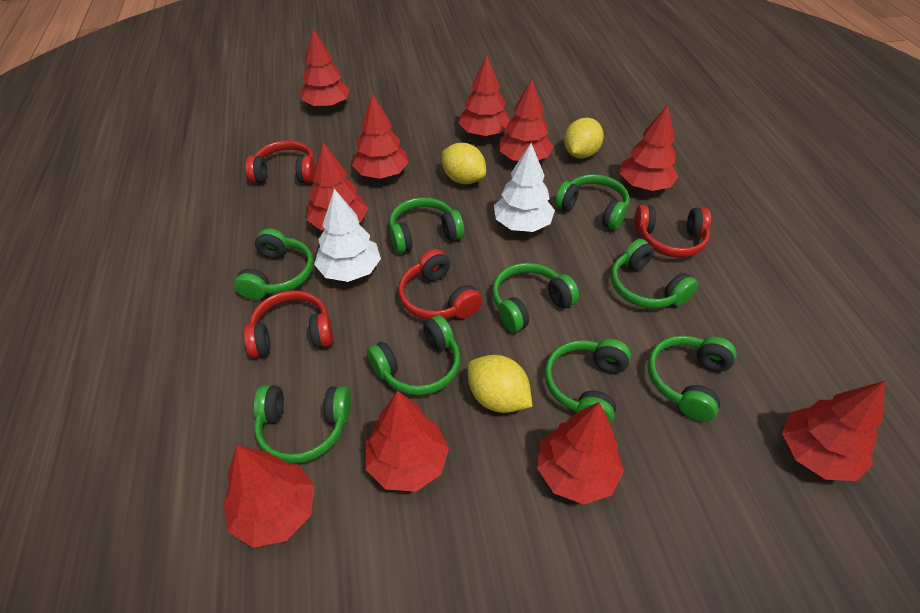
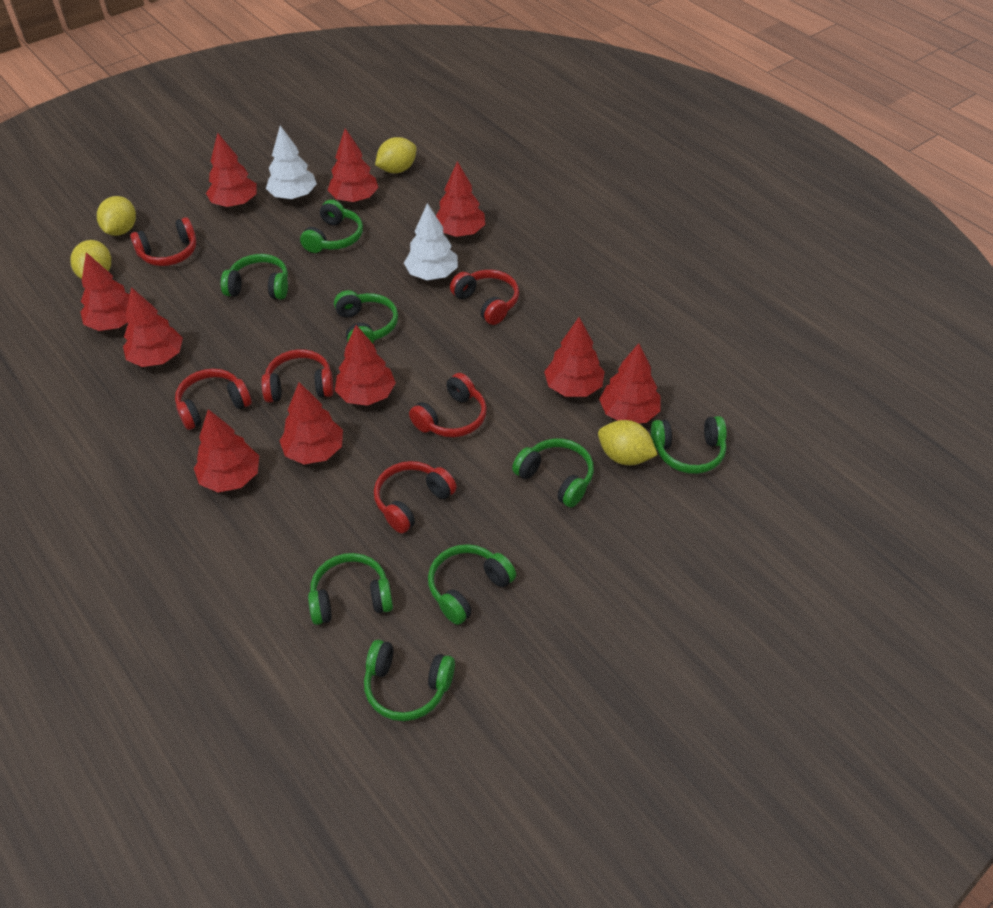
green headphones: 9 -> 8
red headphones: 4 -> 6
yellow lemon: 3 -> 4

